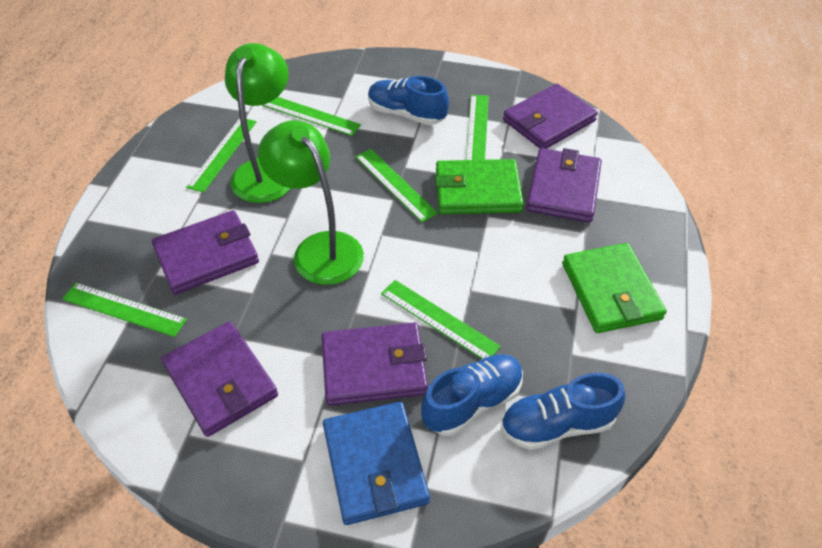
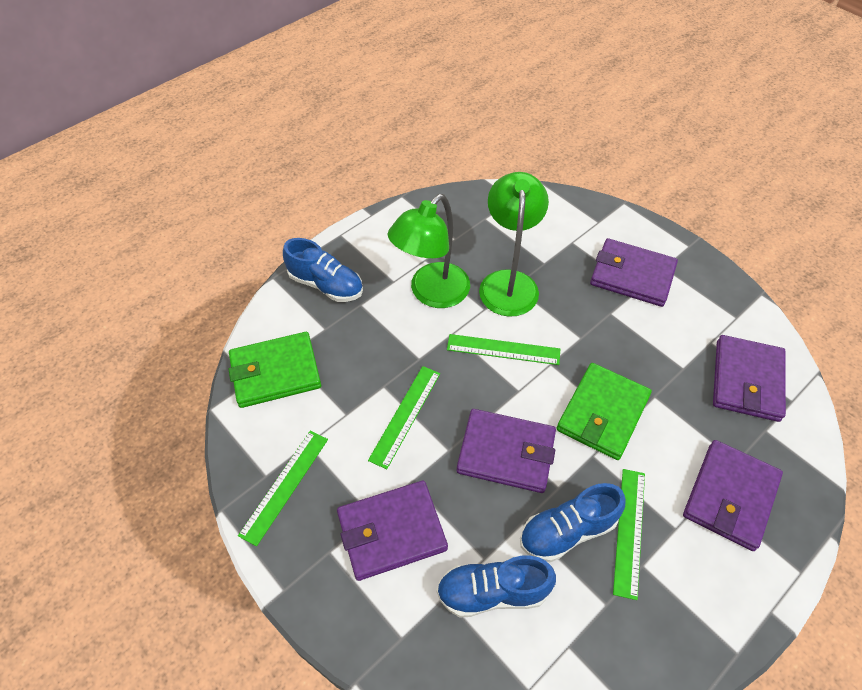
blue wallet: 1 -> 0
green ruler: 6 -> 4

